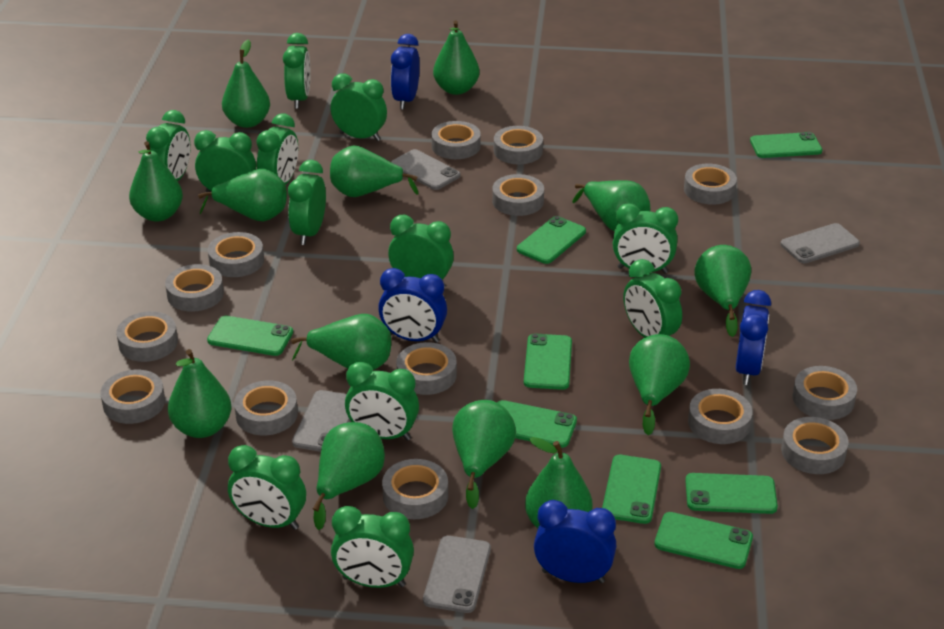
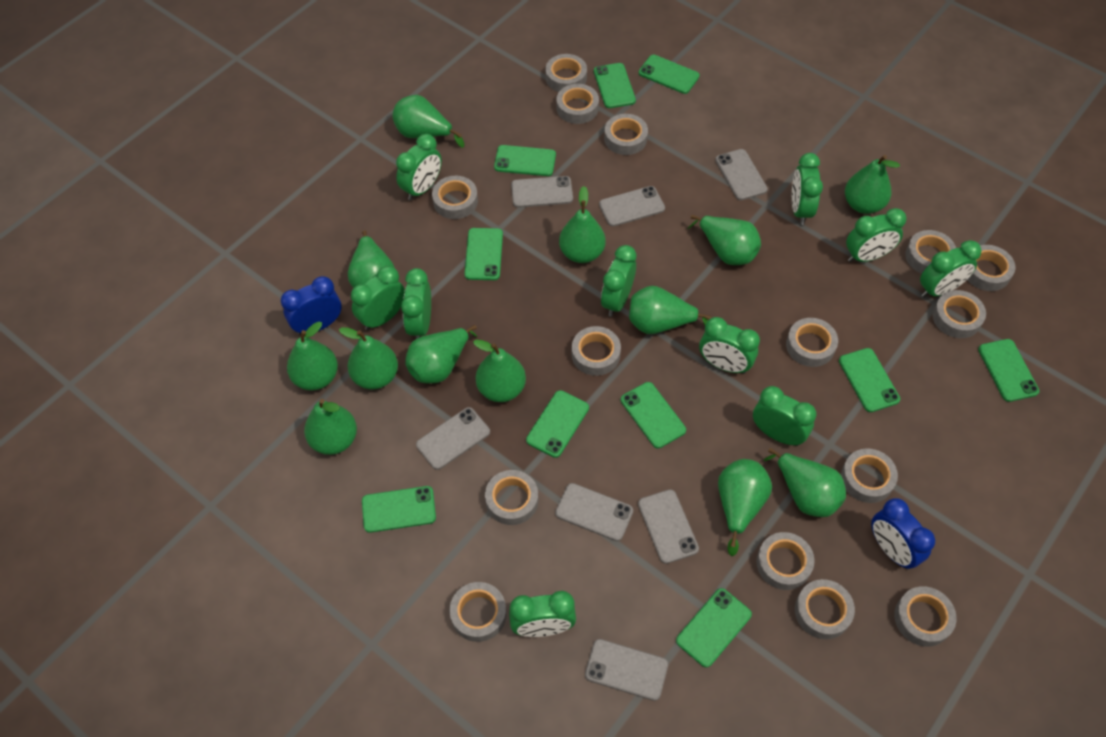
blue clock: 4 -> 2
green clock: 12 -> 10
green phone: 8 -> 10
grey phone: 4 -> 7
grey tape: 14 -> 15

